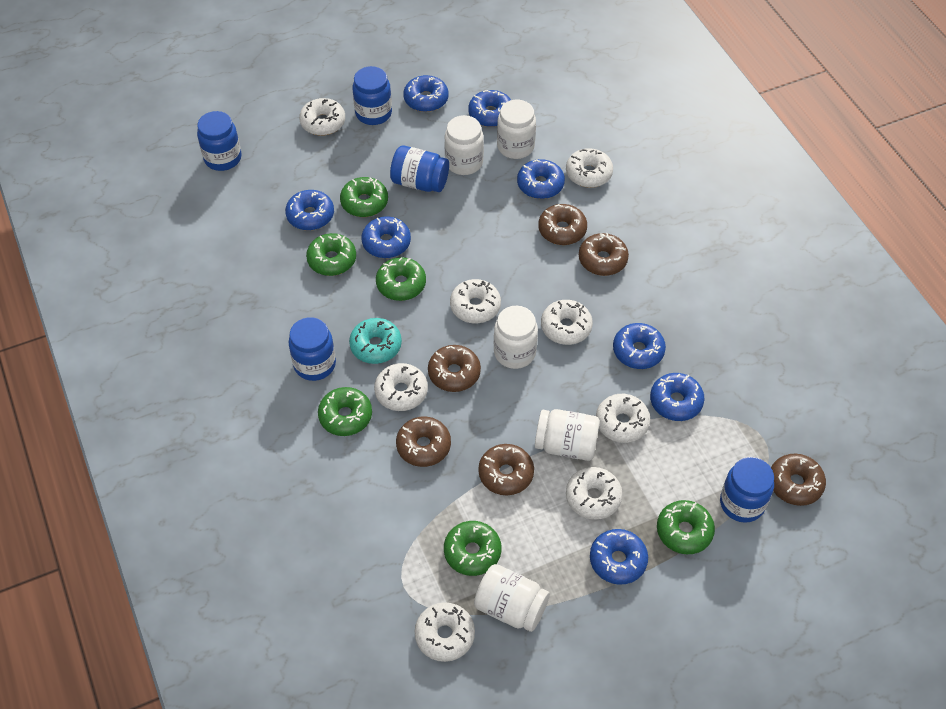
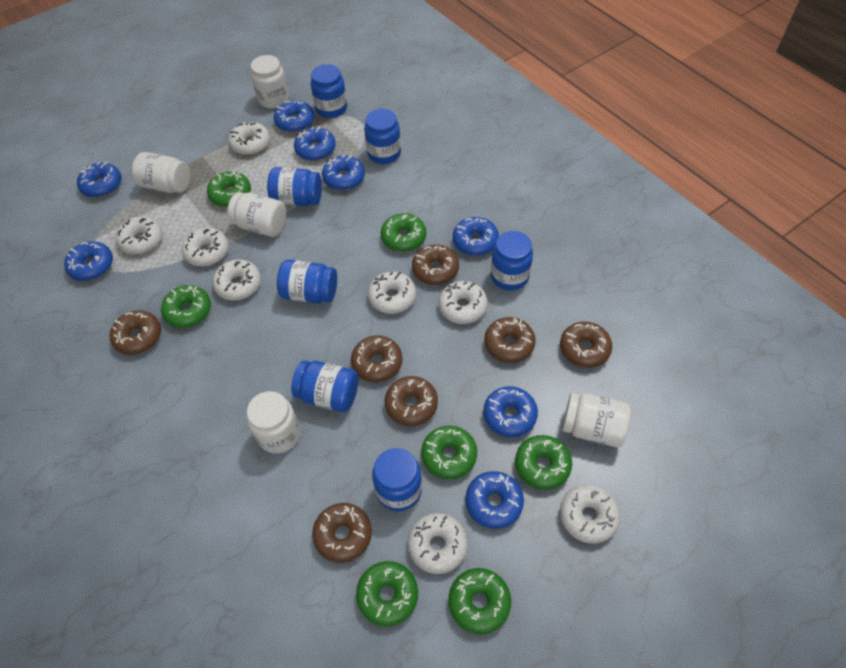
blue jar: 5 -> 7
brown donut: 6 -> 7
green donut: 6 -> 7
turquoise donut: 1 -> 0

